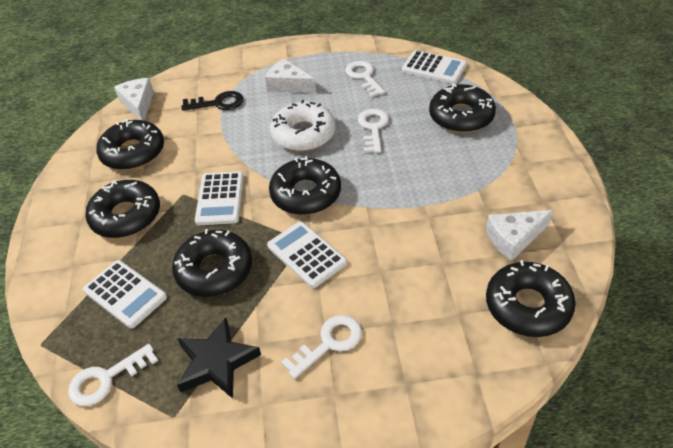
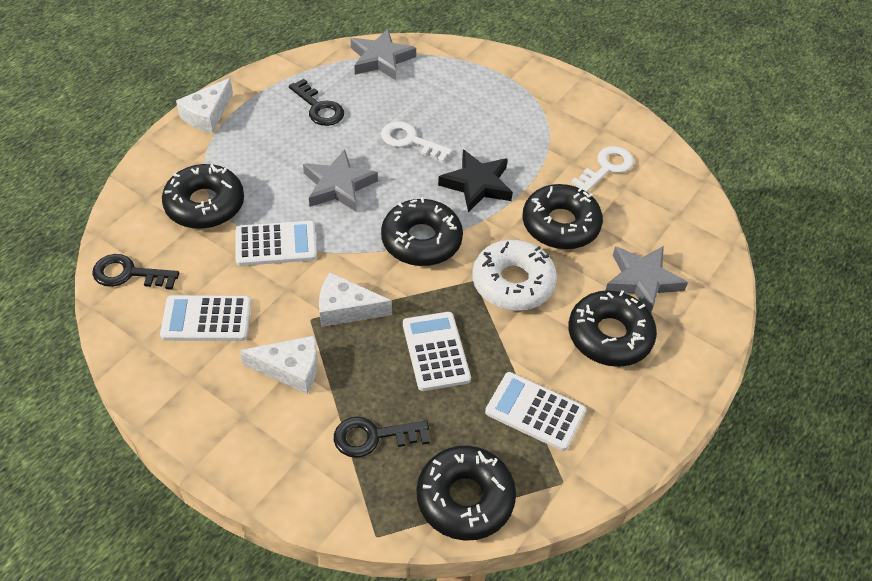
black donut: 6 -> 5
black key: 1 -> 3
grey star: 0 -> 3
white key: 4 -> 2

